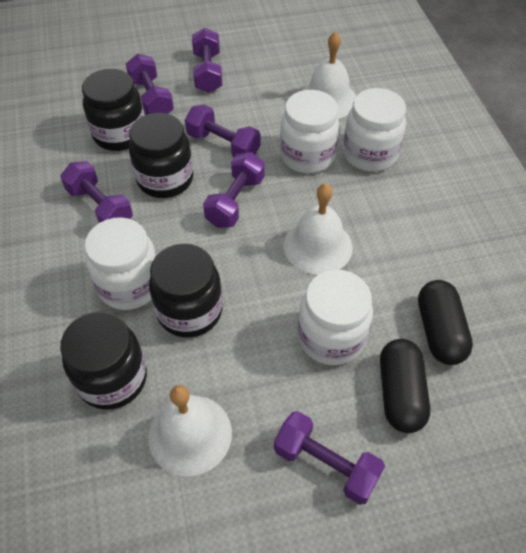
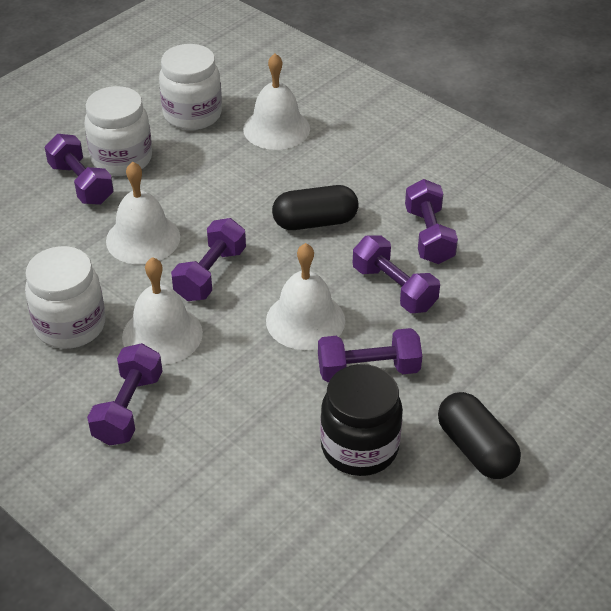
black jar: 4 -> 1
white bell: 3 -> 4
white jar: 4 -> 3

